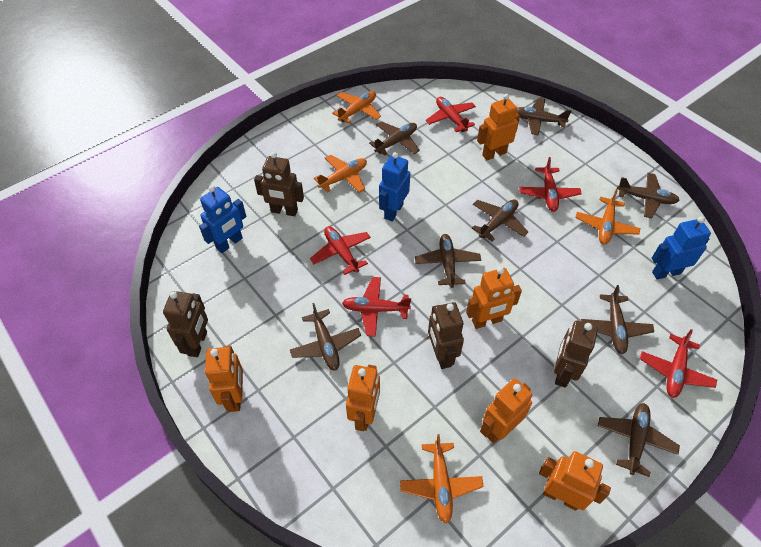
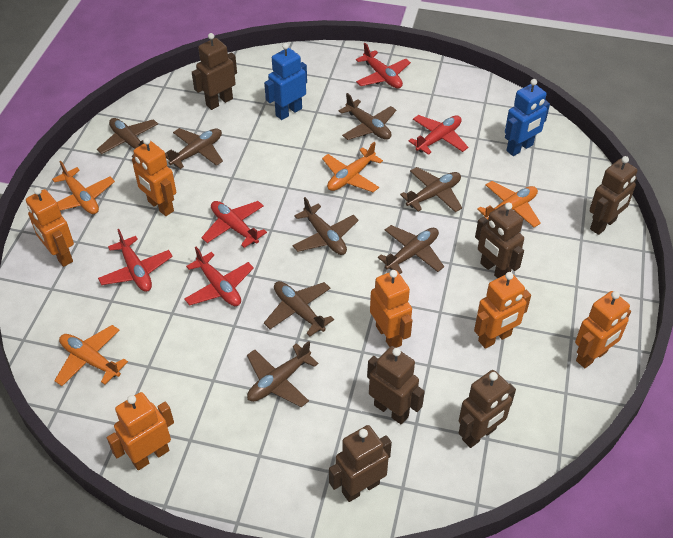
blue robot: 3 -> 2
brown robot: 4 -> 6

